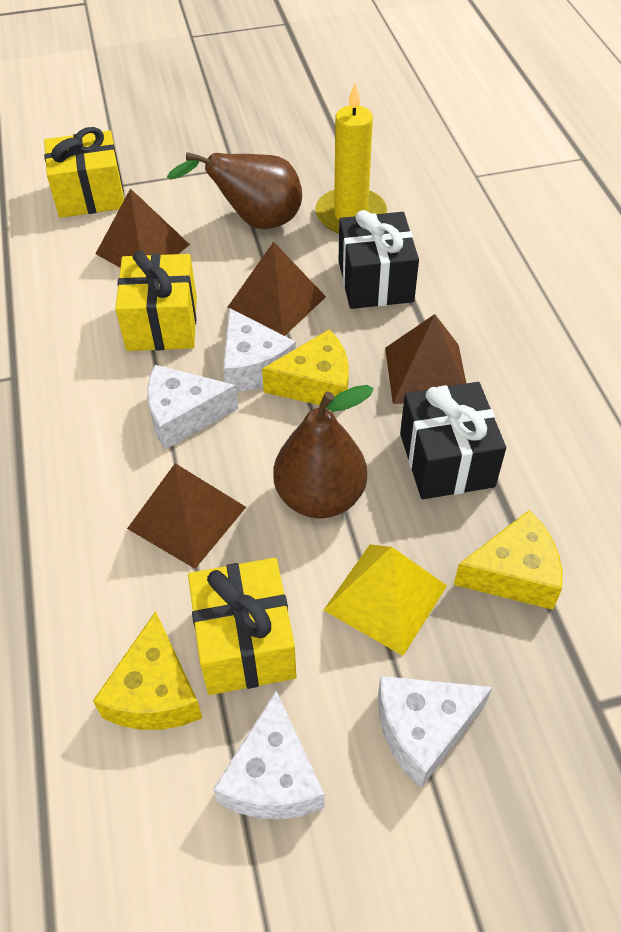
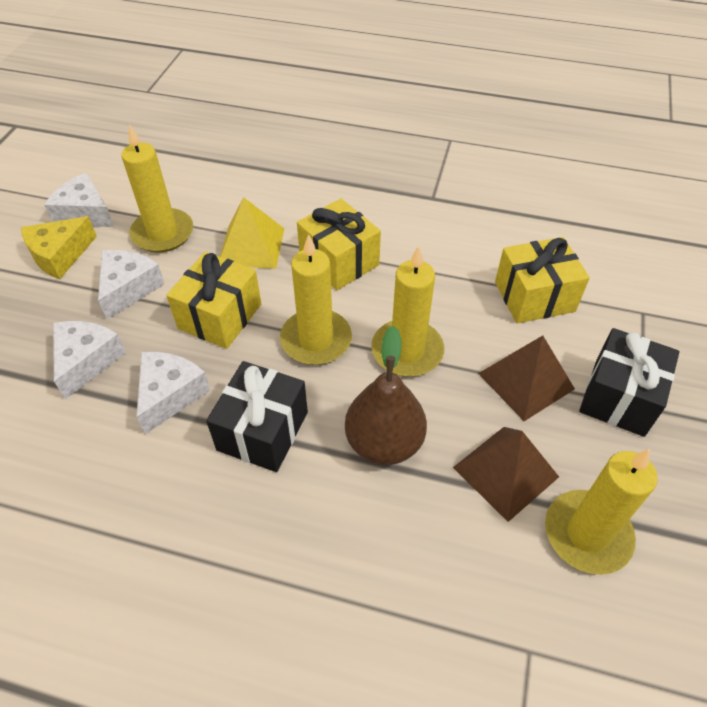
brown pear: 2 -> 1
brown pyramid: 4 -> 2
yellow candle: 1 -> 4
yellow cheese: 3 -> 1

